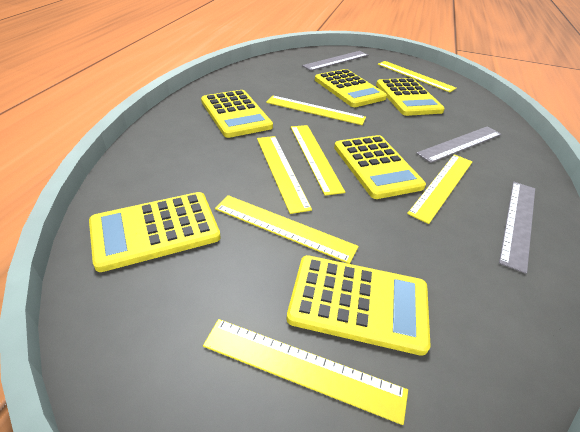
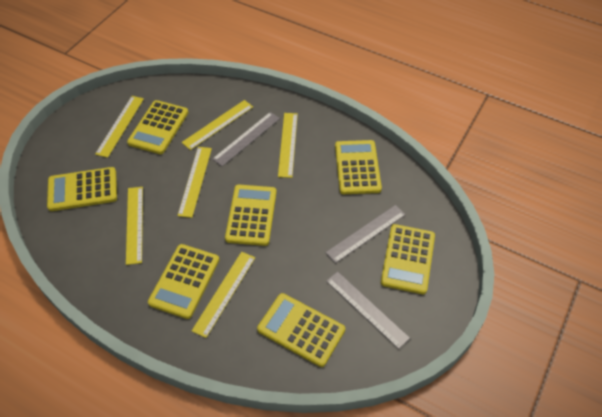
yellow calculator: 6 -> 7
yellow ruler: 7 -> 6

